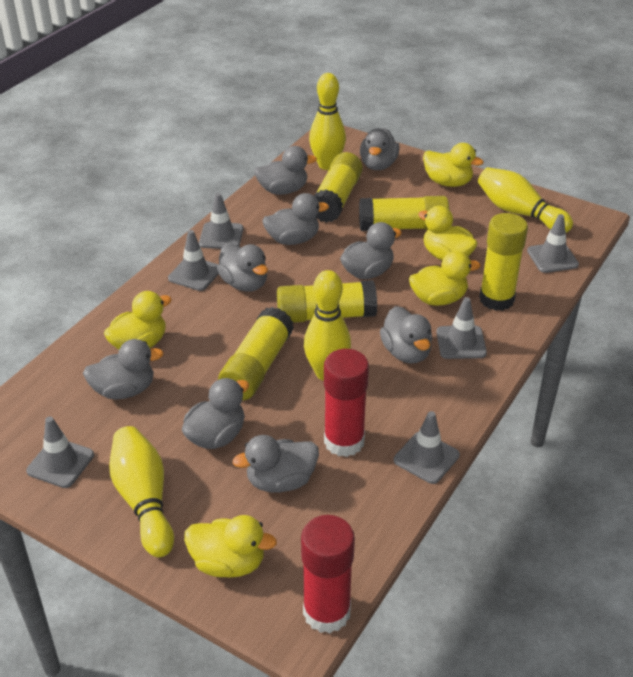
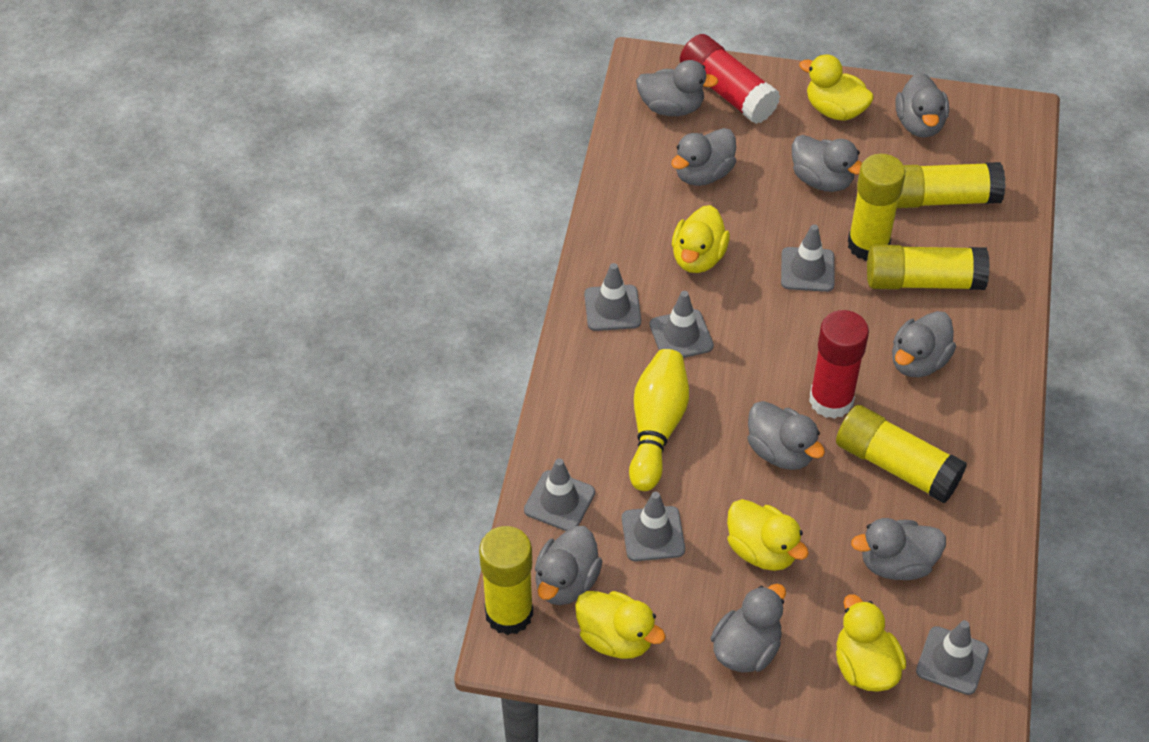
yellow bowling pin: 4 -> 1

